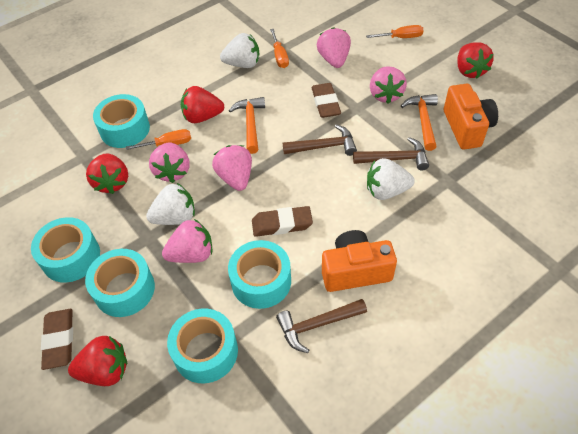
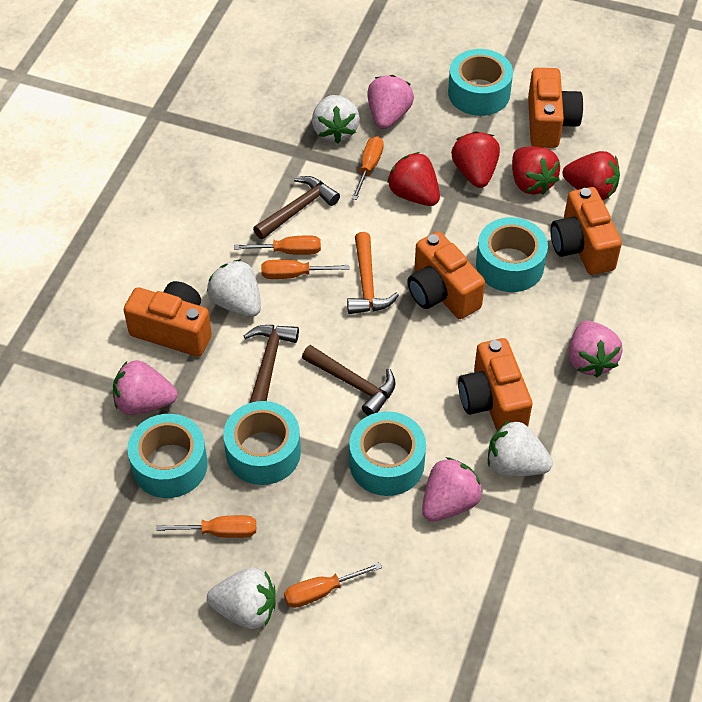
brown eraser: 3 -> 0
orange camera: 2 -> 5
orange hammer: 2 -> 1
orange screwdriver: 3 -> 5
pink strawberry: 5 -> 4
white strawberry: 3 -> 4

